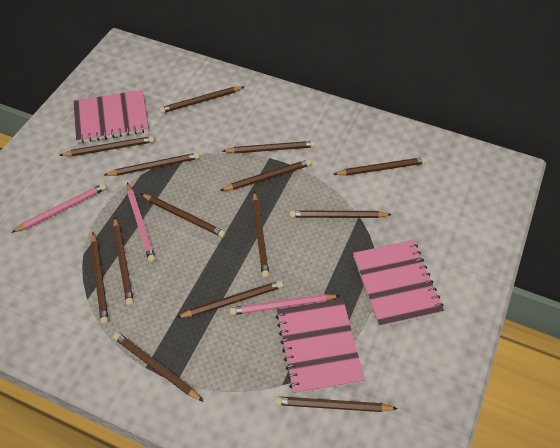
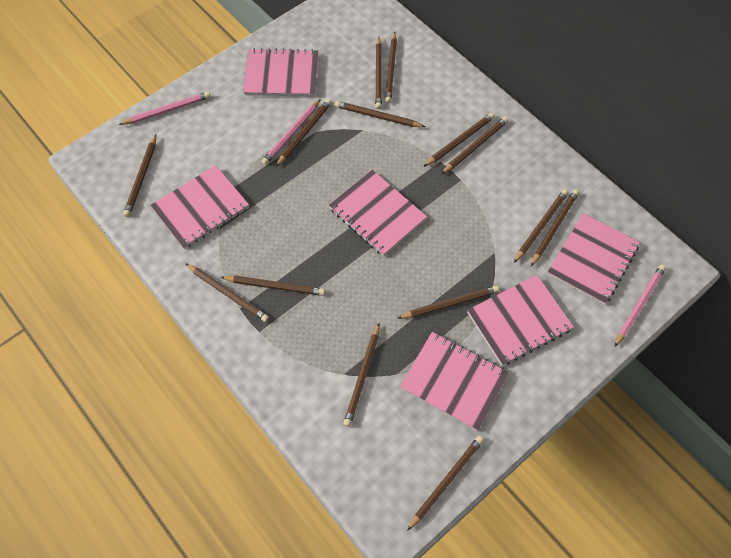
pink notebook: 3 -> 6

